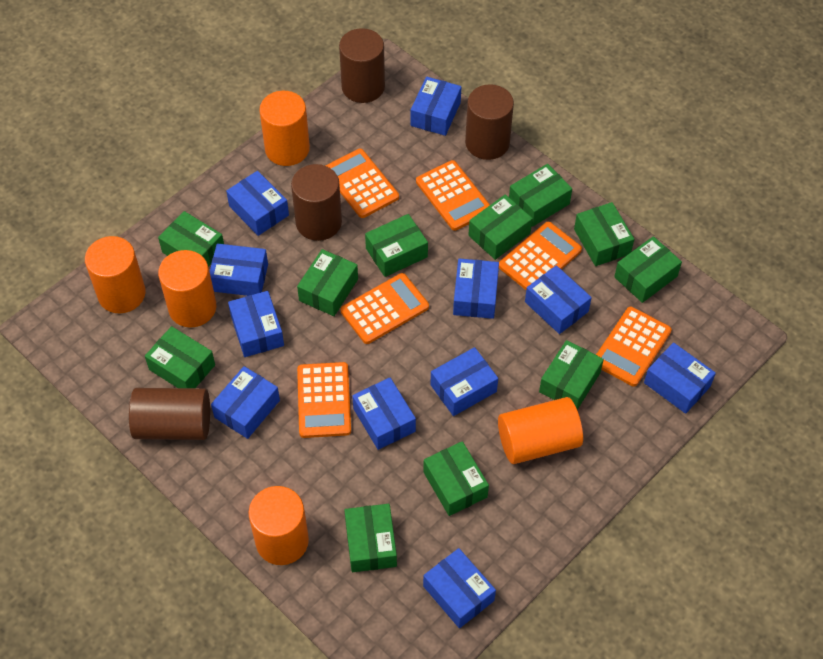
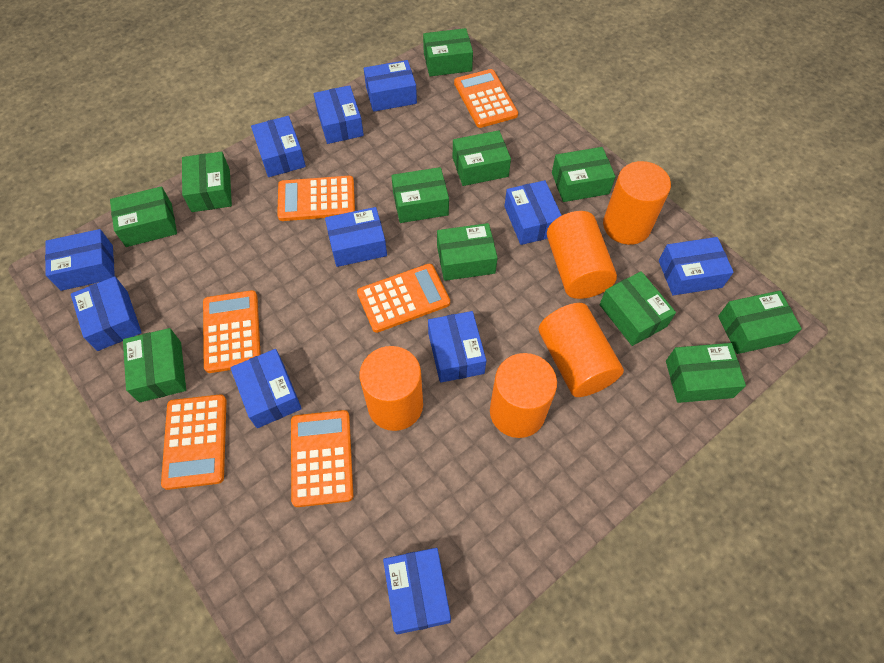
brown cylinder: 4 -> 0

